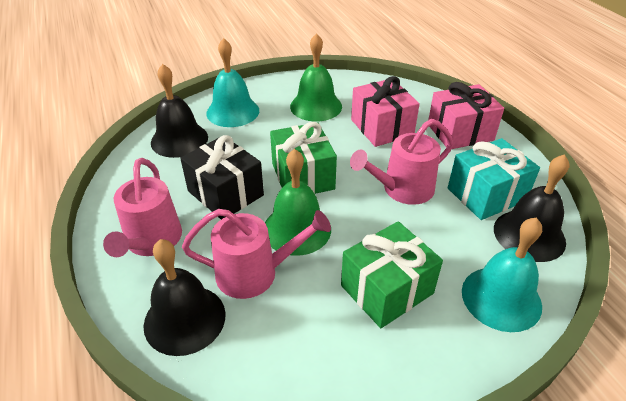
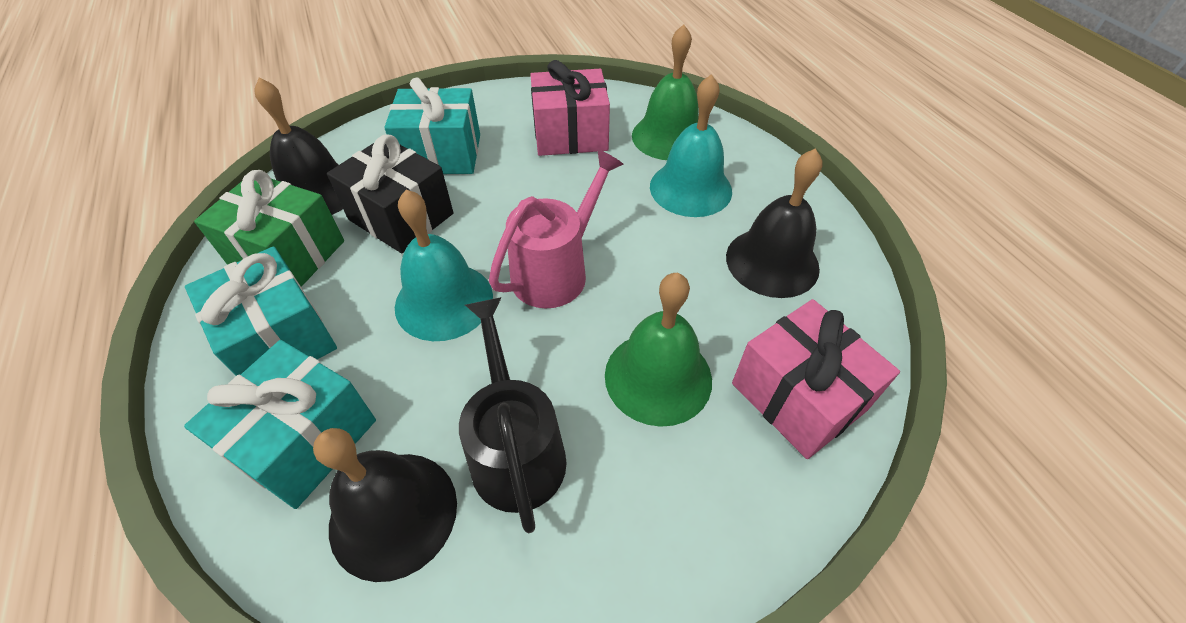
black watering can: 0 -> 1
green gift: 2 -> 1
pink watering can: 3 -> 1
turquoise gift: 1 -> 3

